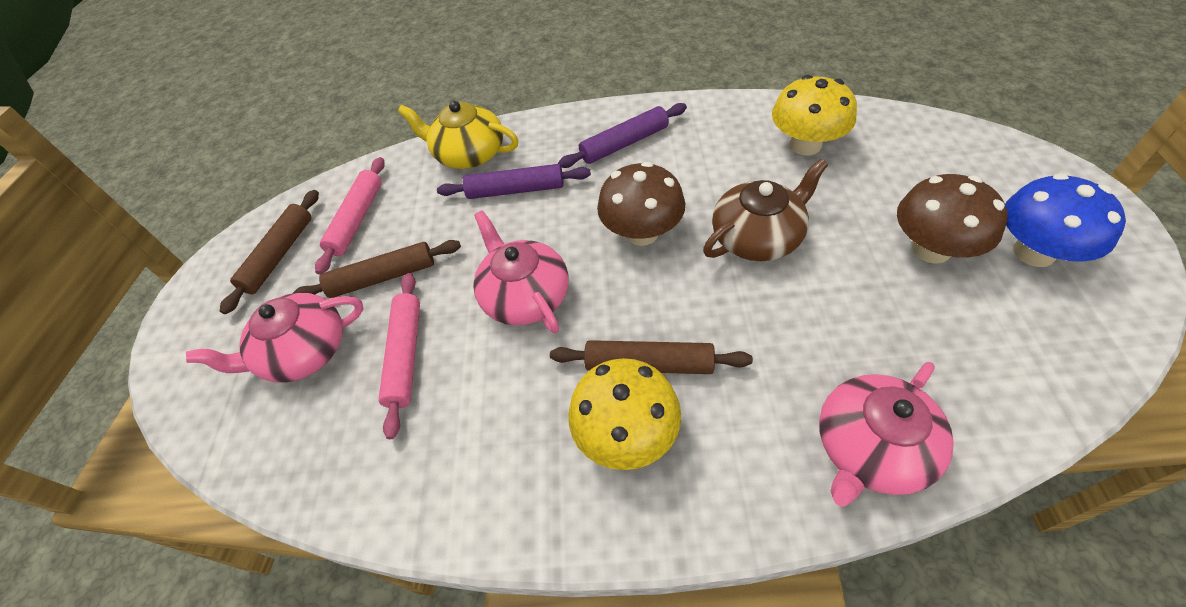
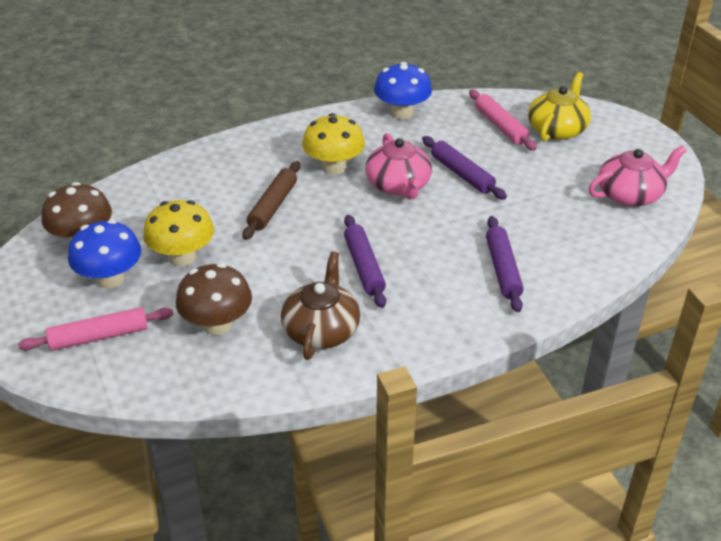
blue mushroom: 1 -> 2
brown rolling pin: 3 -> 1
pink teapot: 3 -> 2
purple rolling pin: 2 -> 3

